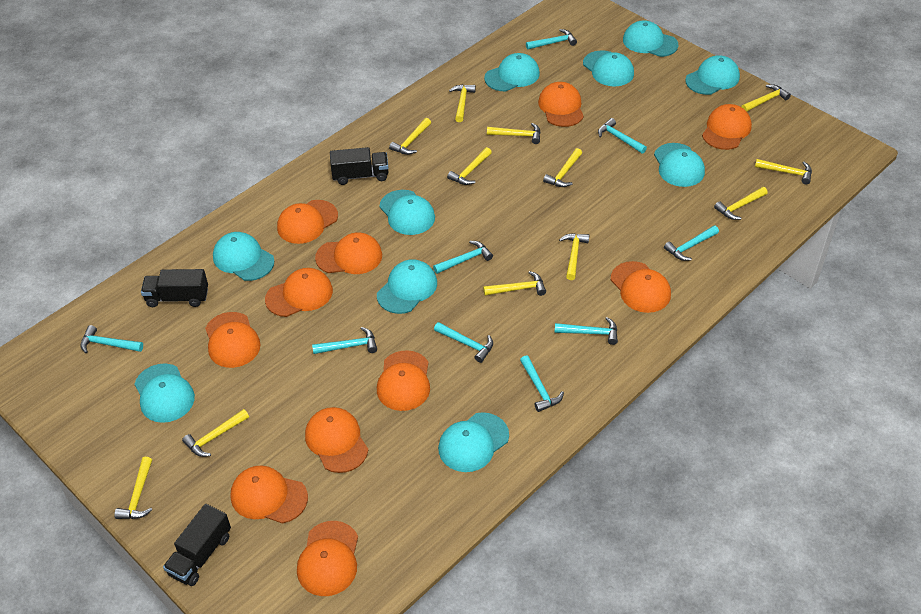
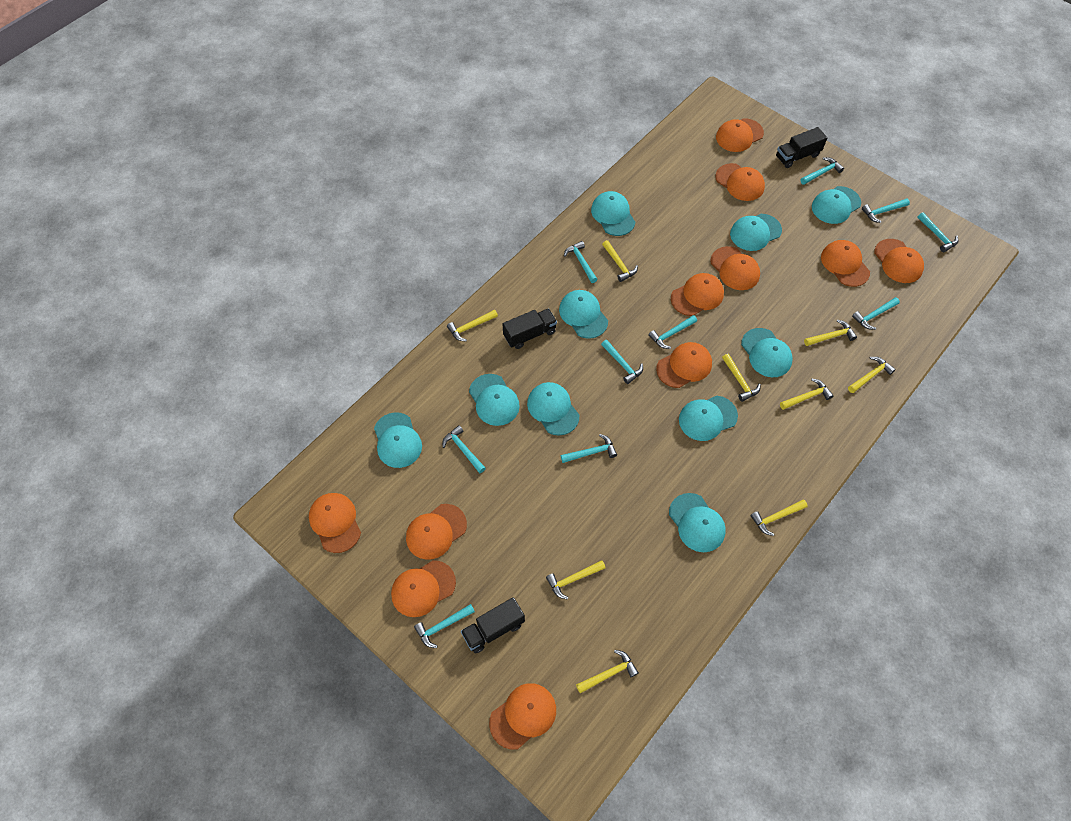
turquoise hammer: 9 -> 10
yellow hammer: 12 -> 9

